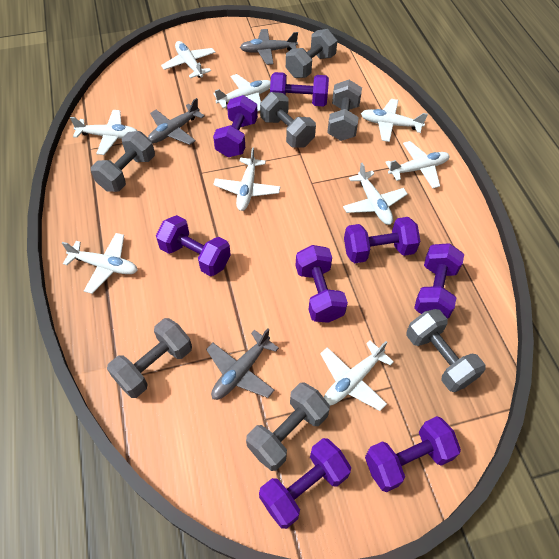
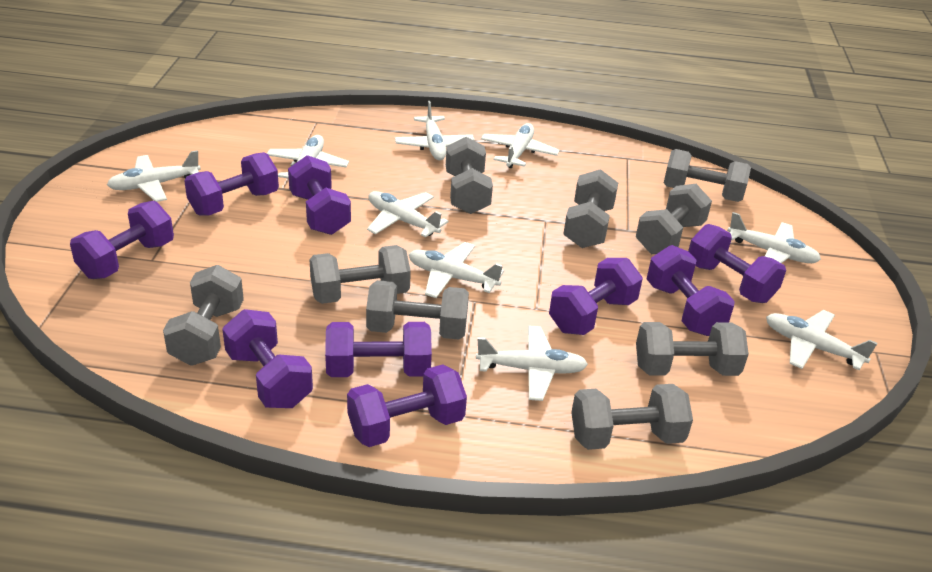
grey dumbbell: 7 -> 9
grey plane: 3 -> 0
purple dumbbell: 8 -> 9

